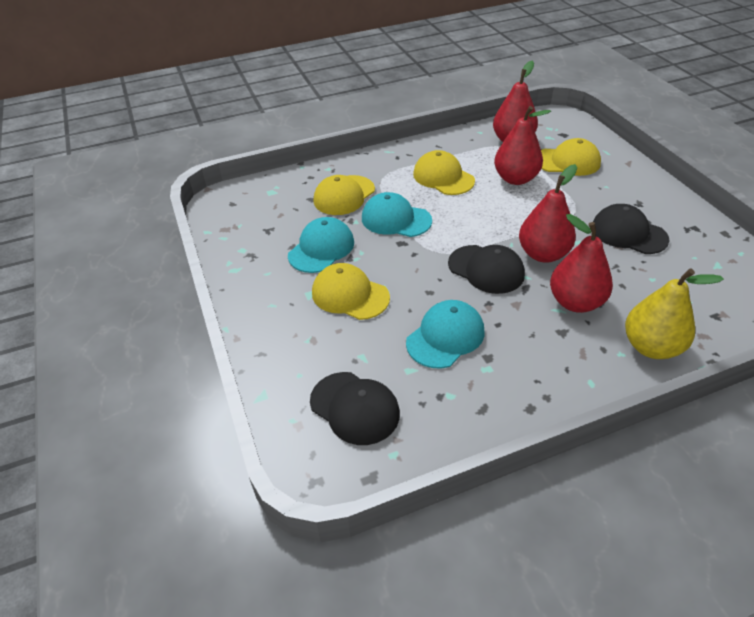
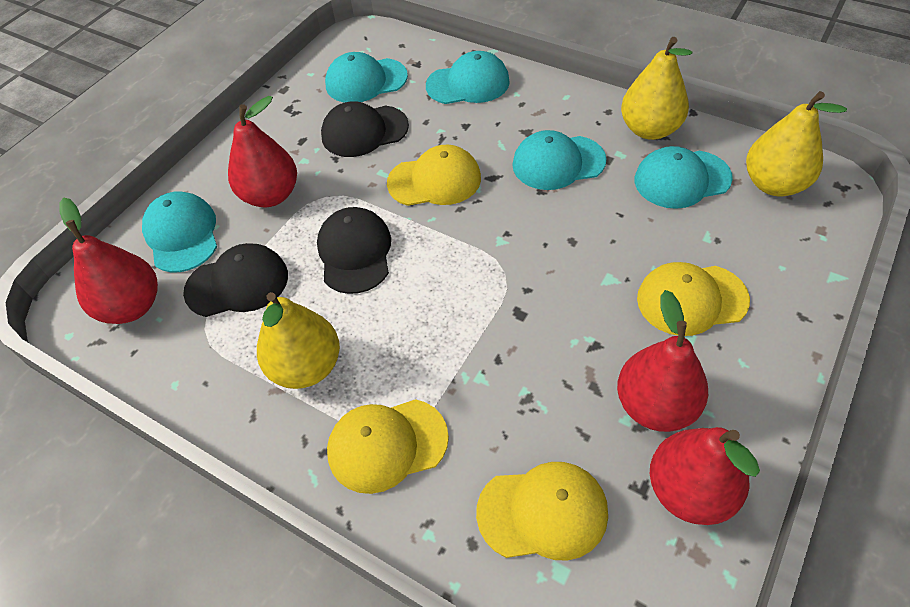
turquoise cap: 3 -> 5
yellow pear: 1 -> 3

